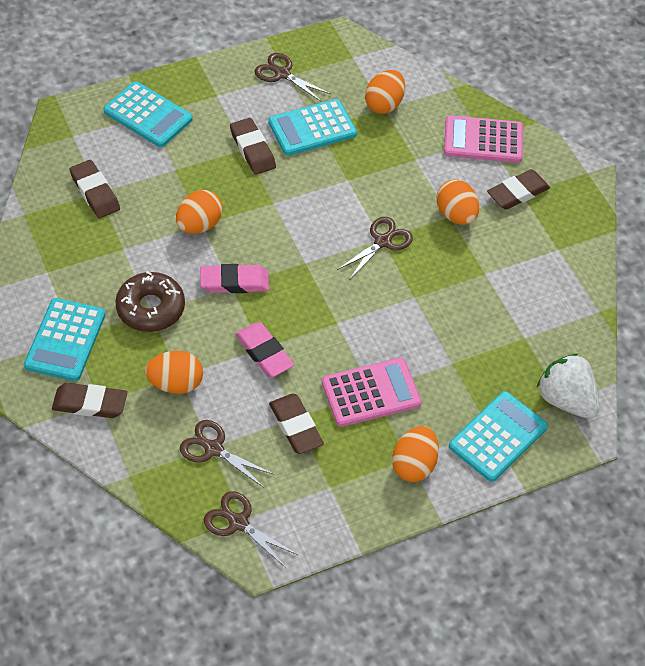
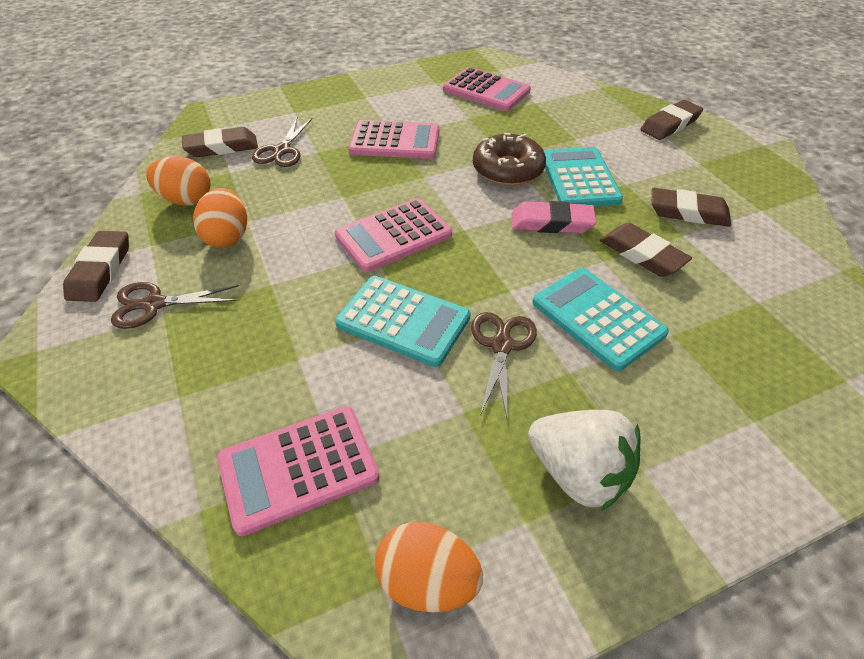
brown scissors: 4 -> 3
orange egg: 5 -> 3
pink calculator: 2 -> 4
pink eraser: 2 -> 1
turquoise calculator: 4 -> 3

